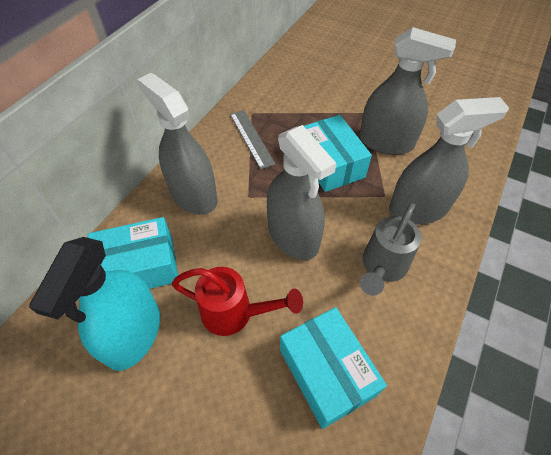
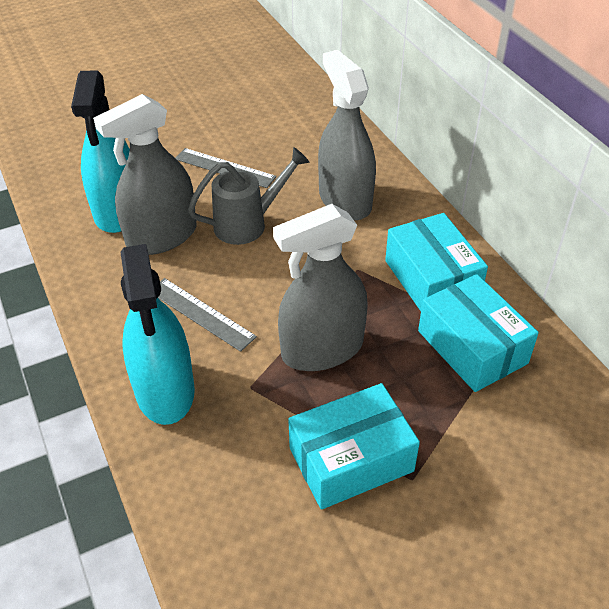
grey ruler: 1 -> 2
grey spray bottle: 4 -> 3
red watering can: 1 -> 0
turquoise spray bottle: 1 -> 2

